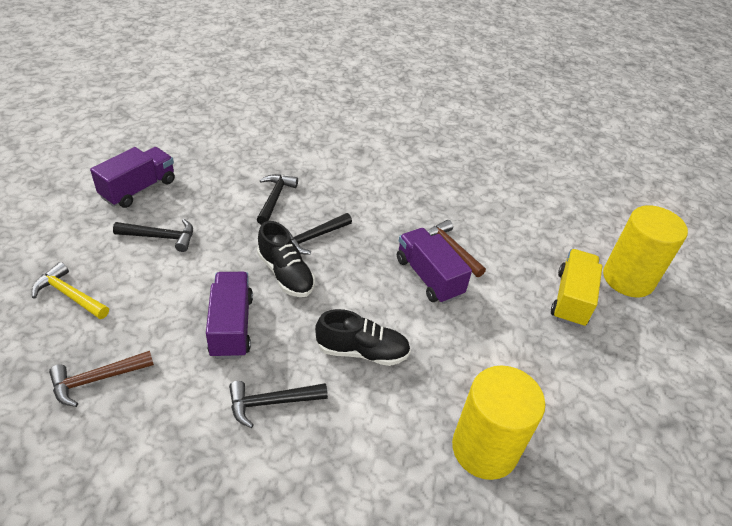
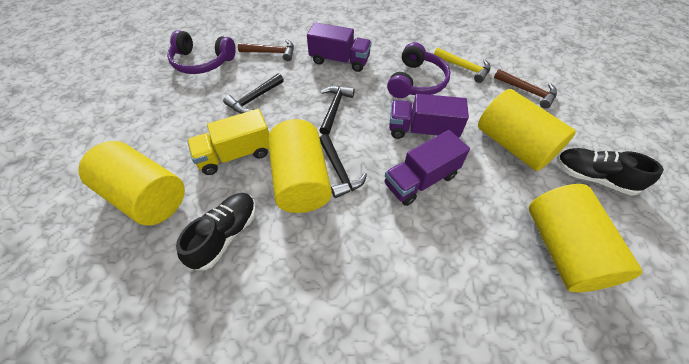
black hammer: 4 -> 3
purple headphones: 0 -> 2
yellow cylinder: 2 -> 4

